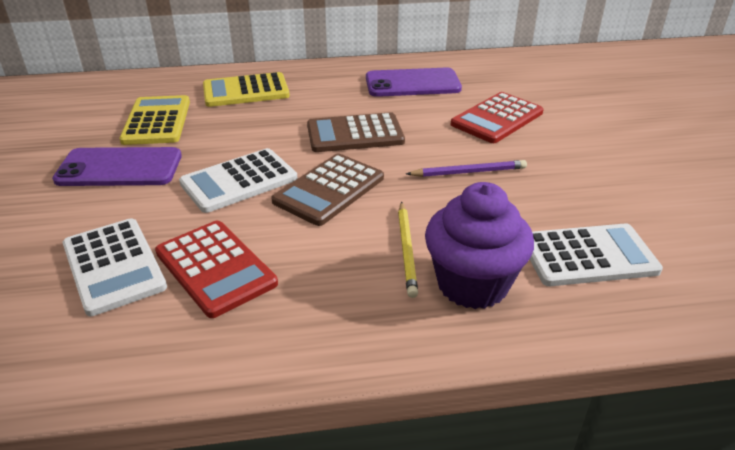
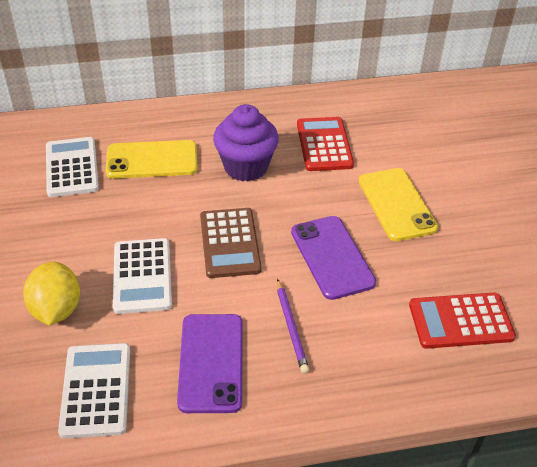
brown calculator: 2 -> 1
yellow calculator: 2 -> 0
yellow lemon: 0 -> 1
yellow pencil: 1 -> 0
yellow phone: 0 -> 2

